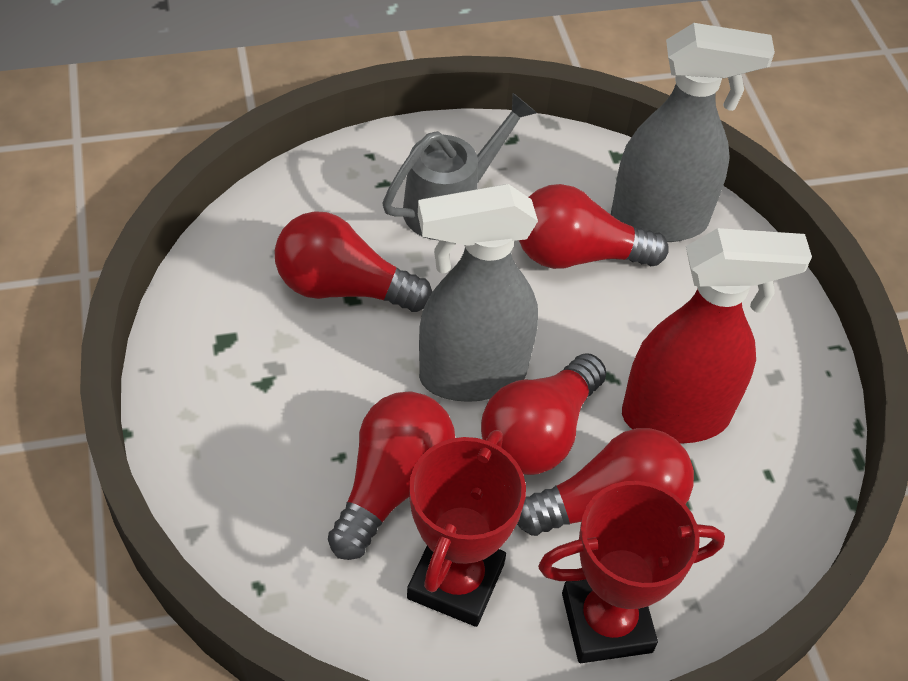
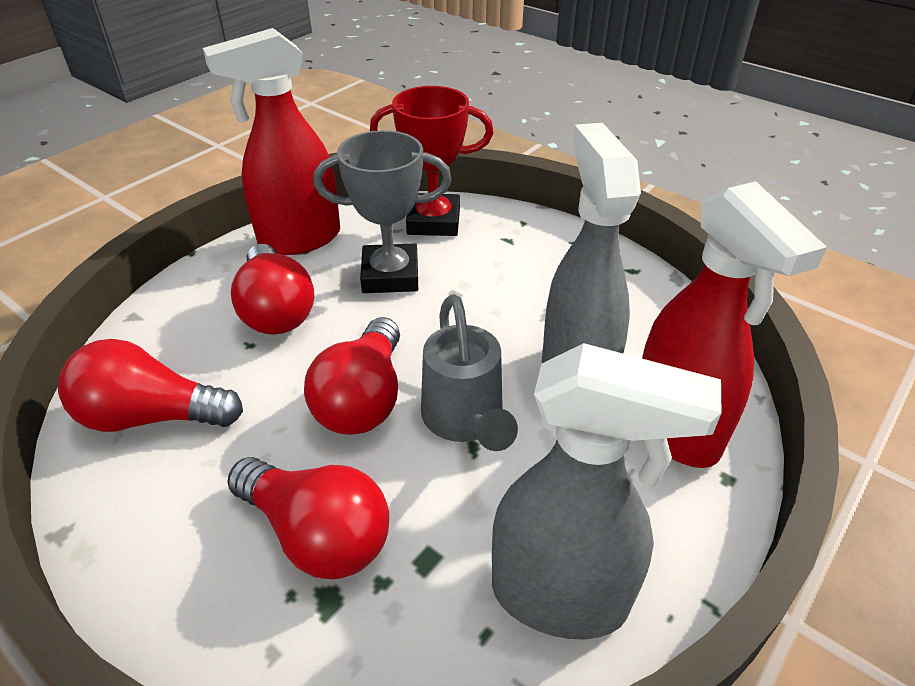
grey trophy: 0 -> 1
red light bulb: 5 -> 4
red spray bottle: 1 -> 2
red trophy: 2 -> 1

